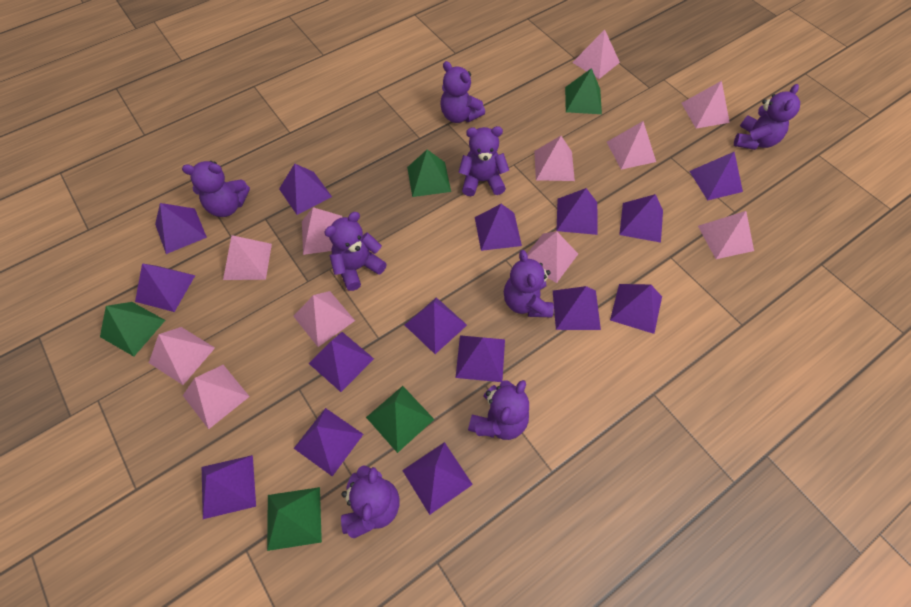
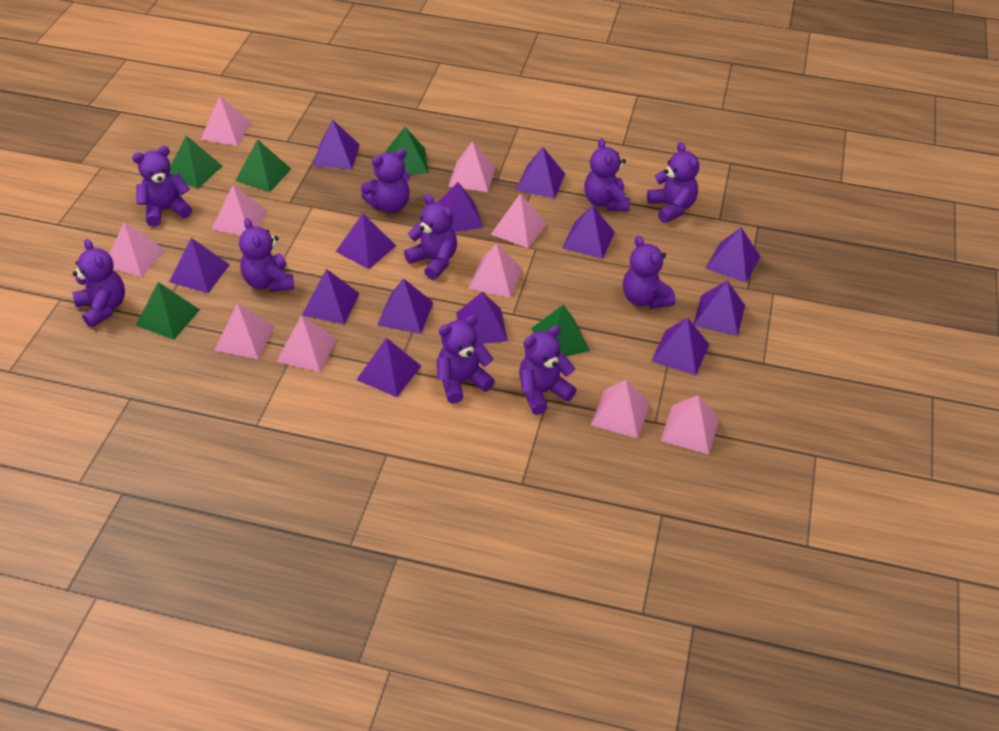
pink pyramid: 11 -> 10
purple pyramid: 15 -> 13
purple teddy bear: 8 -> 10

